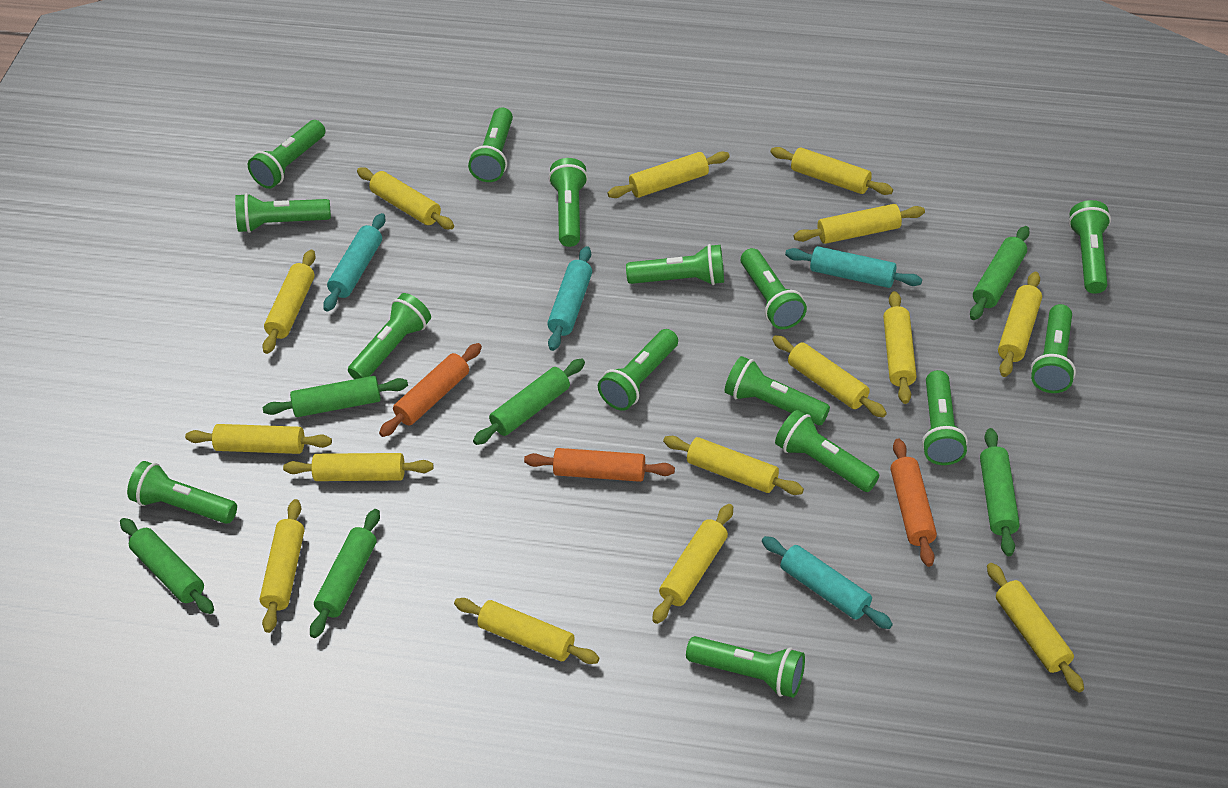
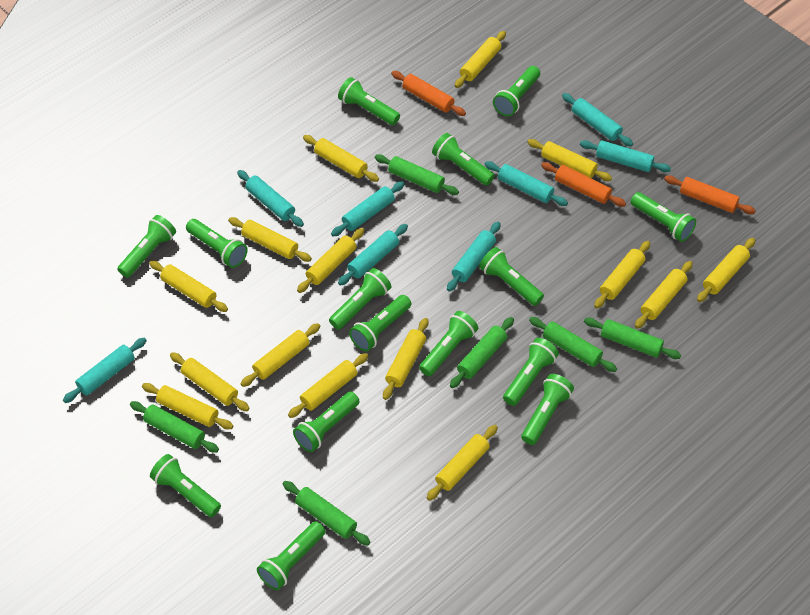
turquoise rolling pin: 4 -> 8

